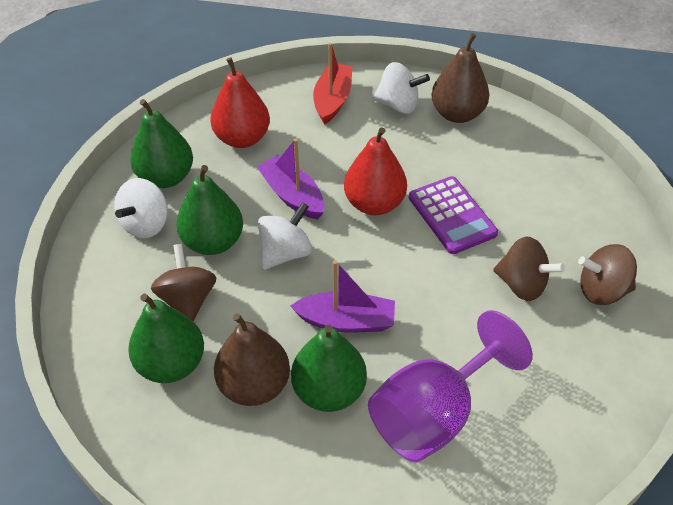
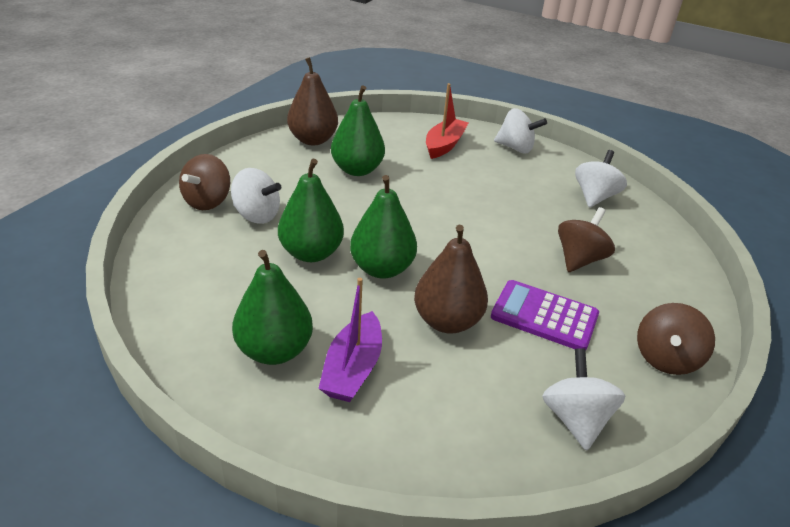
purple boat: 2 -> 1
purple goblet: 1 -> 0
red pear: 2 -> 0
white spinning top: 3 -> 4

